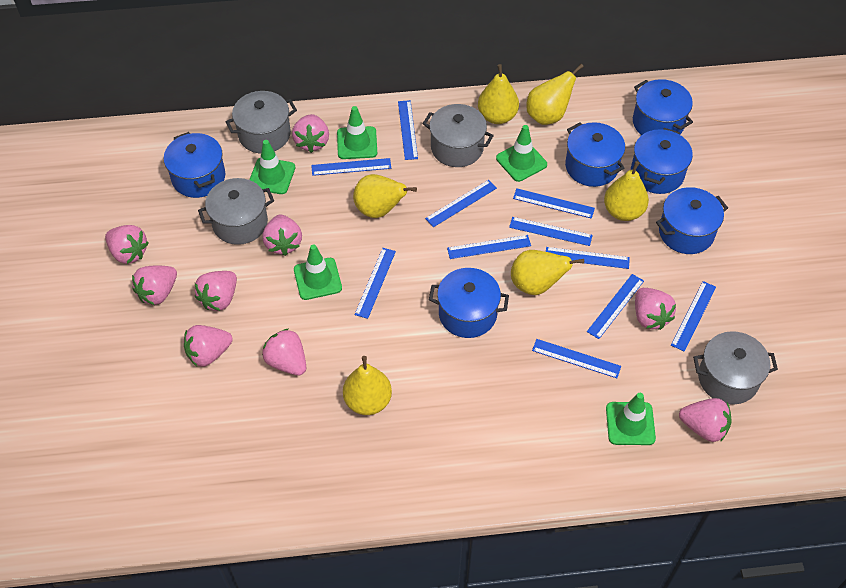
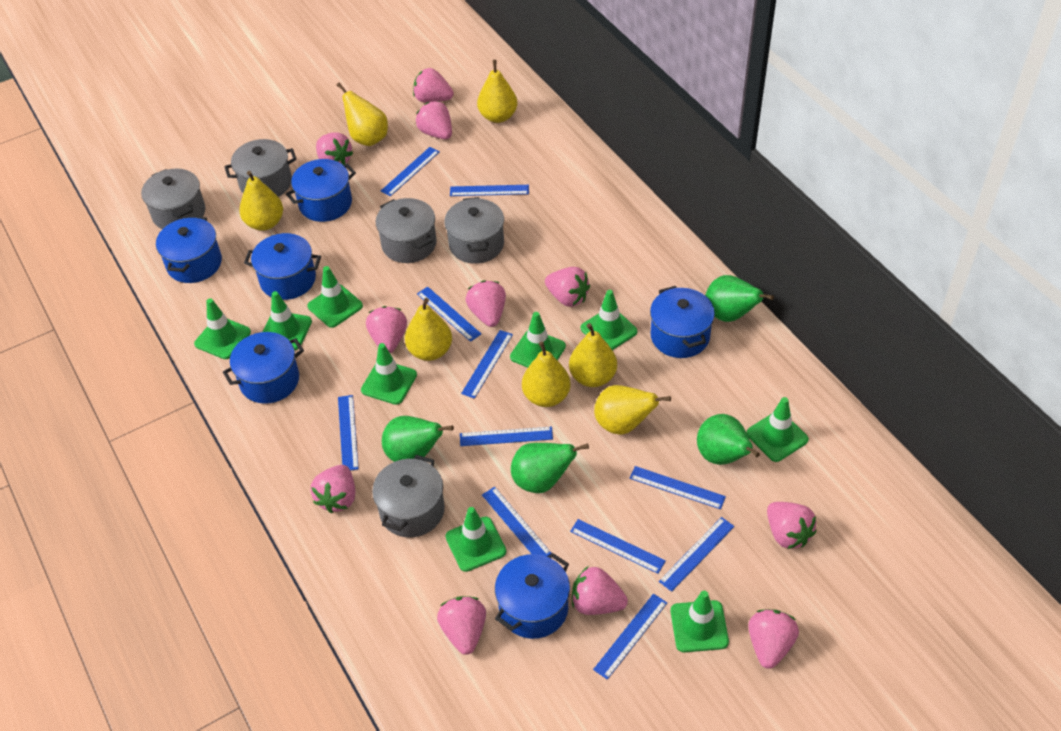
green pear: 0 -> 4
green traffic cone: 5 -> 9
grey pot: 4 -> 5
pink strawberry: 9 -> 11
yellow pear: 6 -> 7

